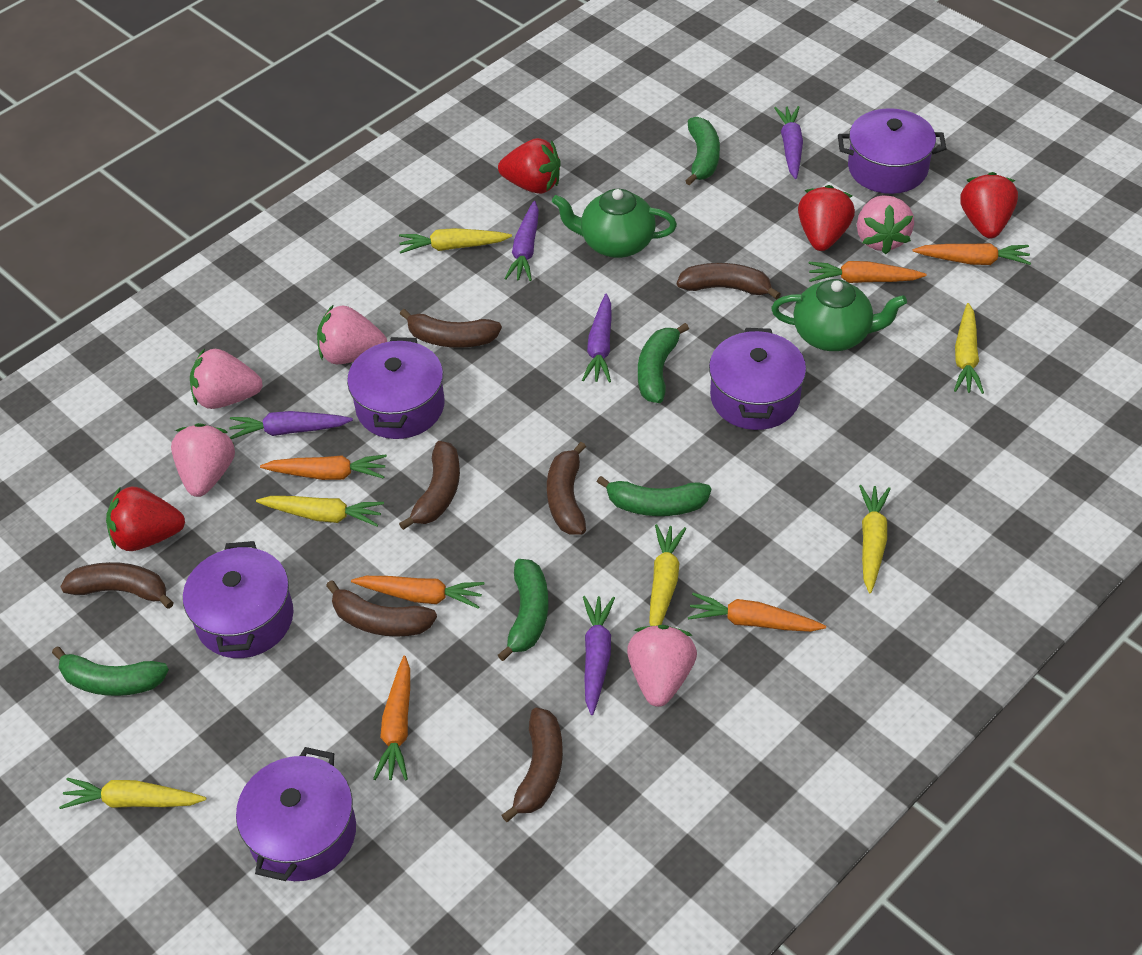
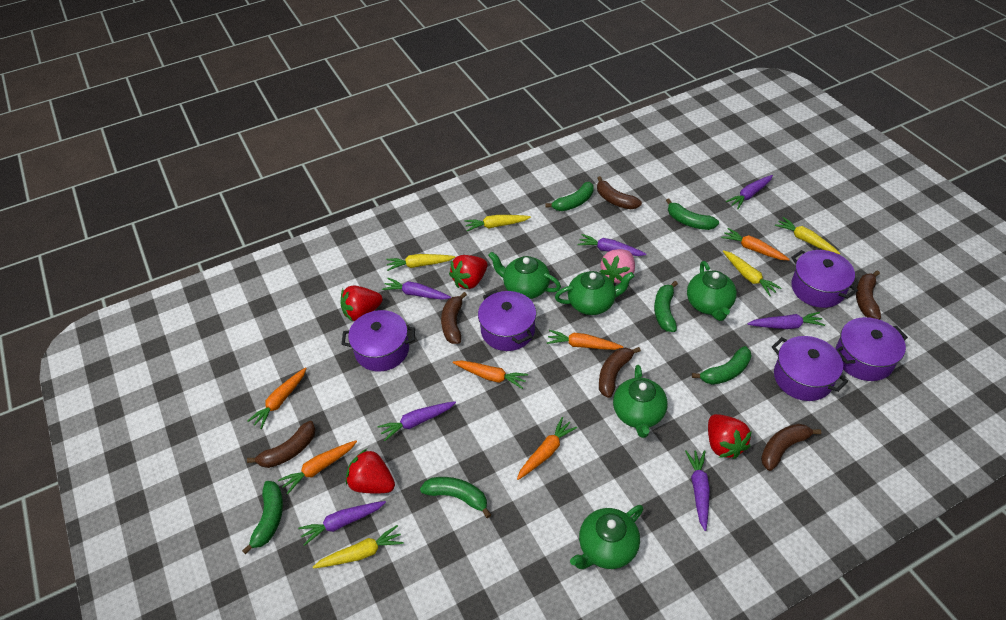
brown banana: 7 -> 6
green banana: 5 -> 6
green teapot: 2 -> 5
pink strawberry: 5 -> 1
purple carrot: 5 -> 7
yellow carrot: 6 -> 5

